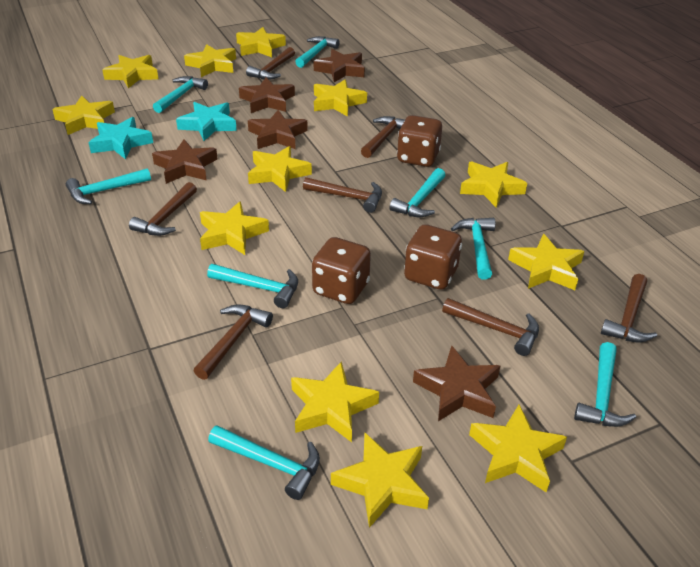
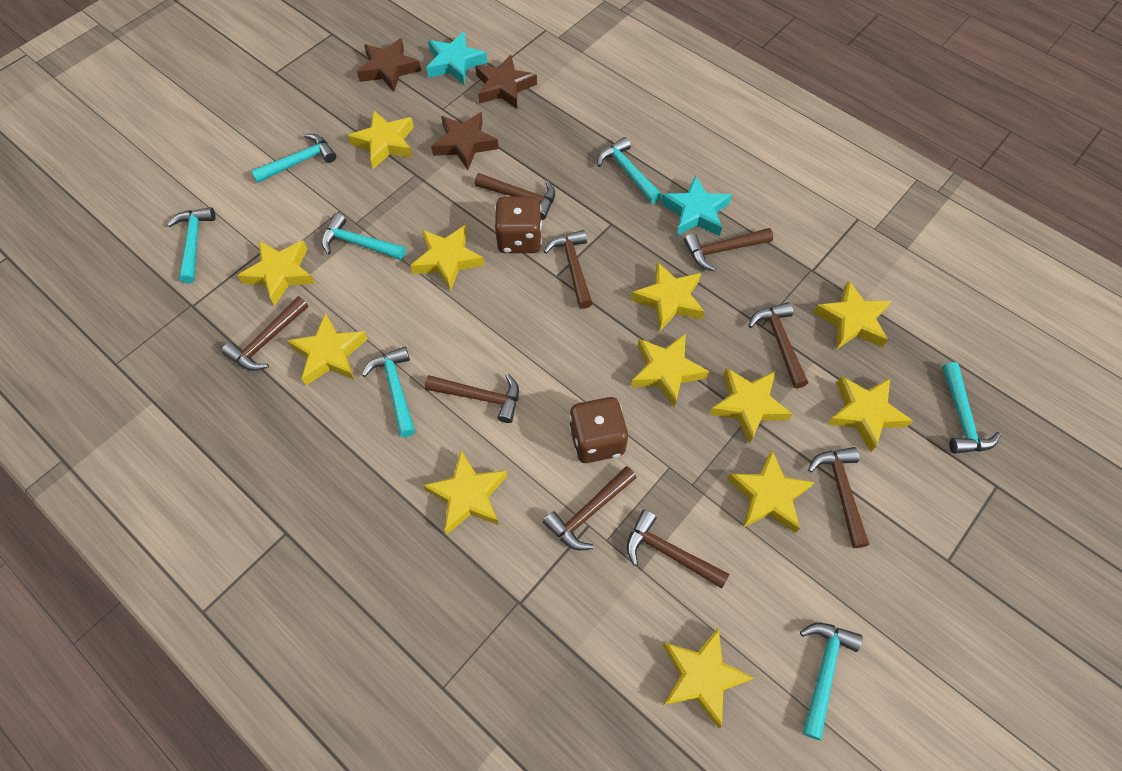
brown dice: 3 -> 2
brown hammer: 7 -> 9
brown star: 5 -> 3
turquoise hammer: 8 -> 7

